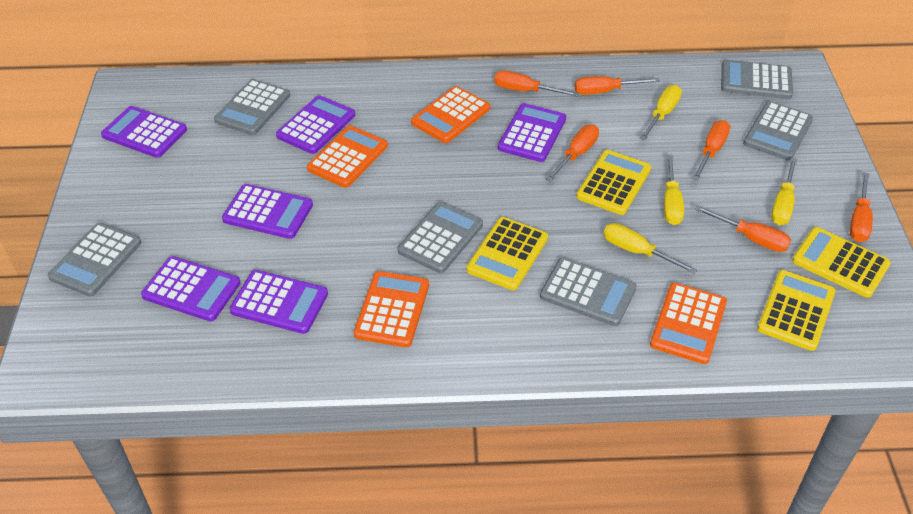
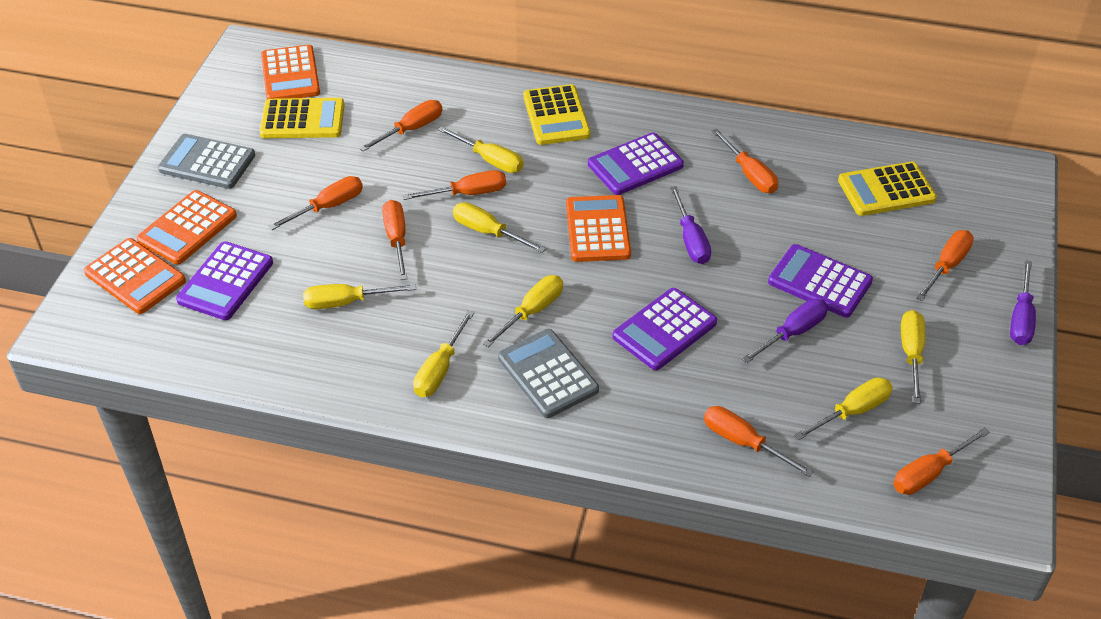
grey calculator: 6 -> 2
orange screwdriver: 6 -> 8
purple calculator: 6 -> 4
purple screwdriver: 0 -> 3
yellow calculator: 4 -> 3
yellow screwdriver: 4 -> 7

